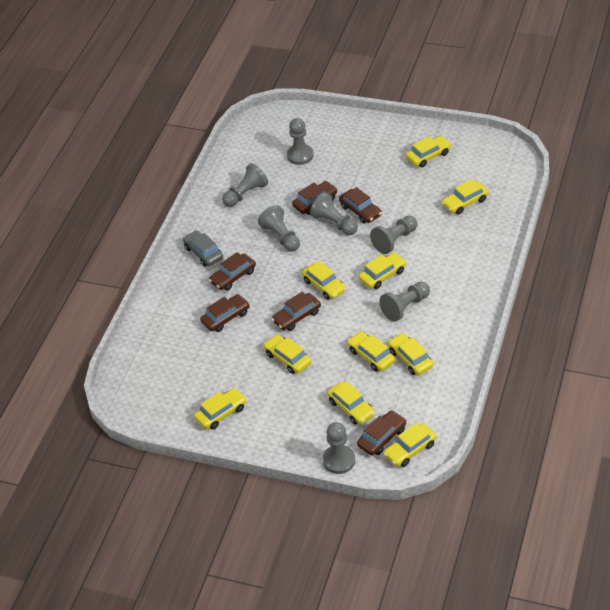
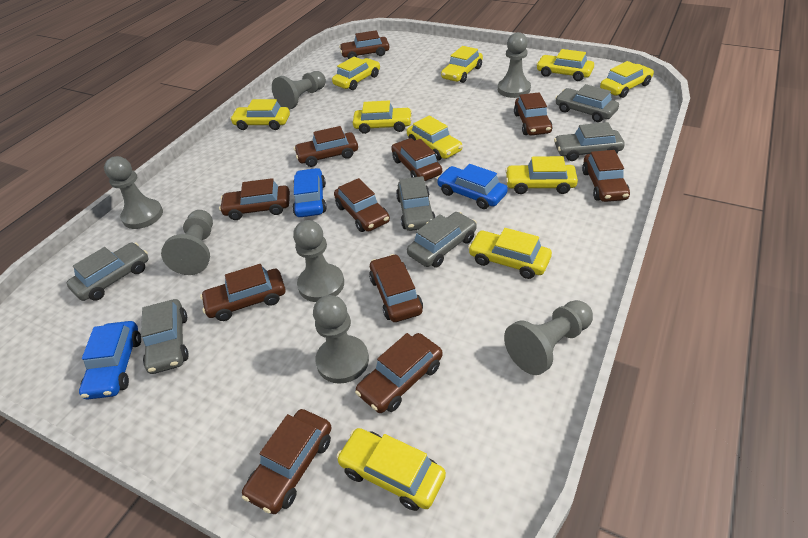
blue car: 0 -> 3
brown car: 6 -> 11
grey car: 1 -> 6

